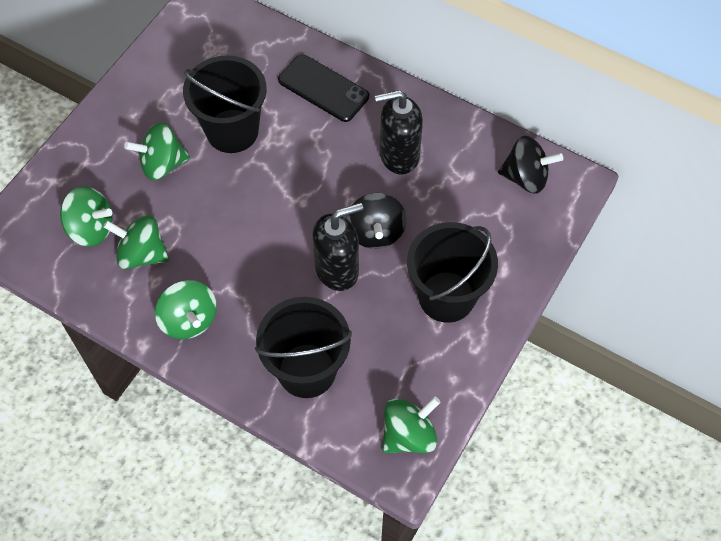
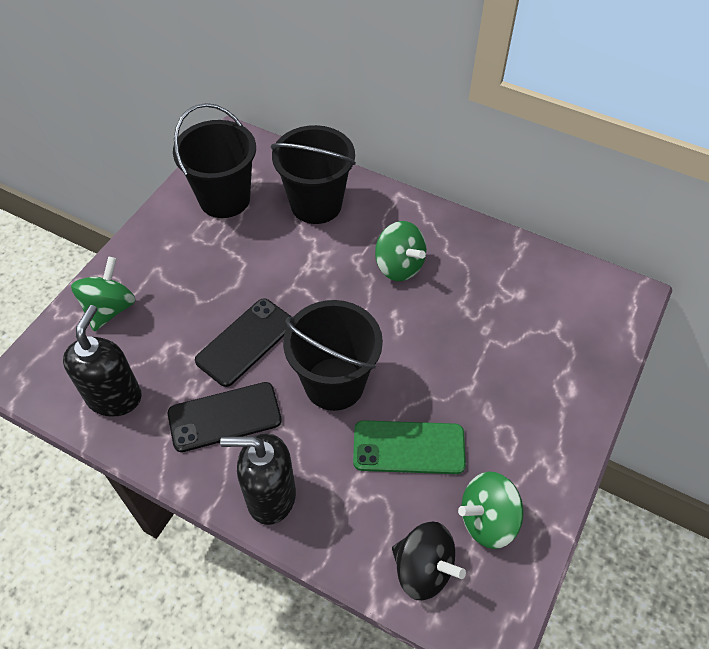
black phone: 1 -> 2
black spinning top: 2 -> 1
green phone: 0 -> 1
green spinning top: 5 -> 3

